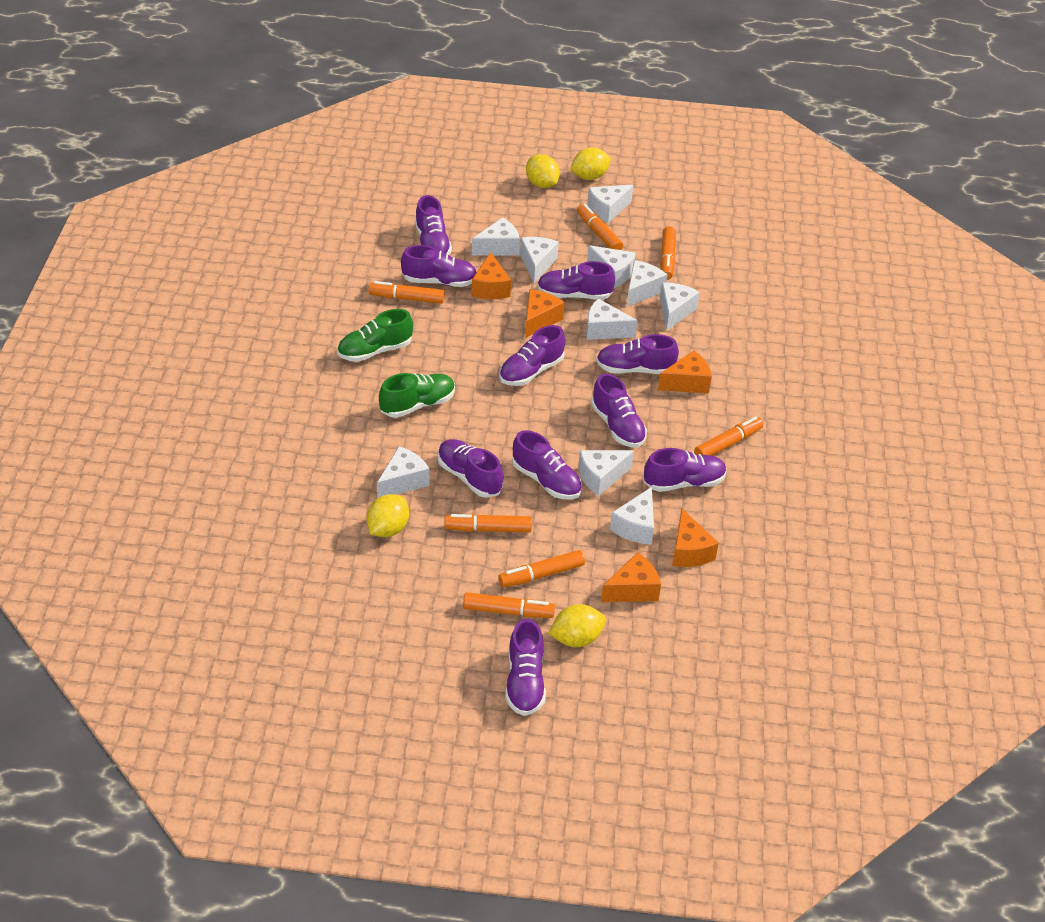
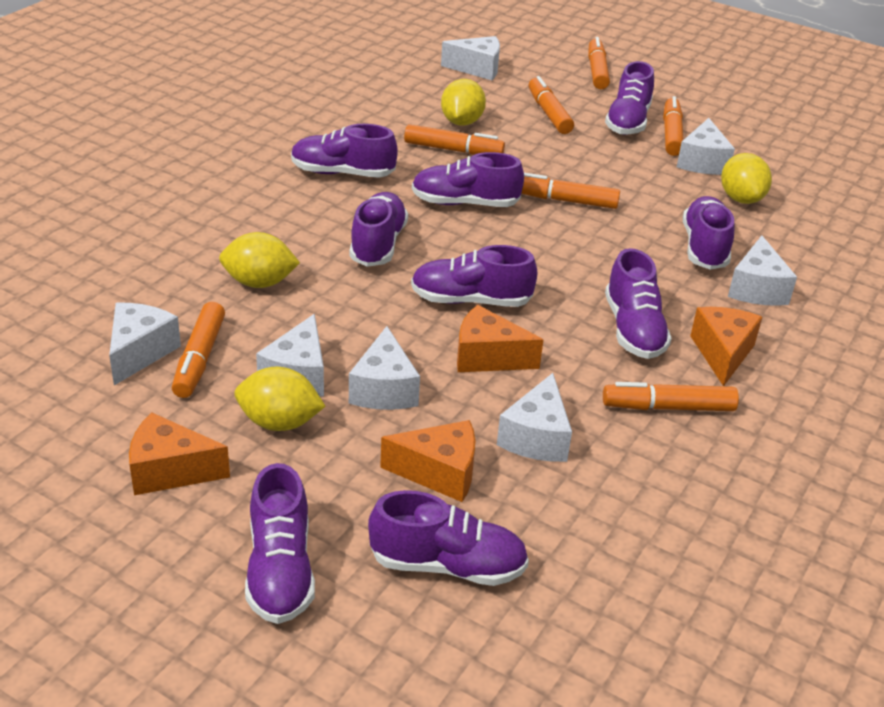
green shoe: 2 -> 0
orange cheese: 5 -> 4
purple shoe: 10 -> 9
white cheese: 10 -> 7

